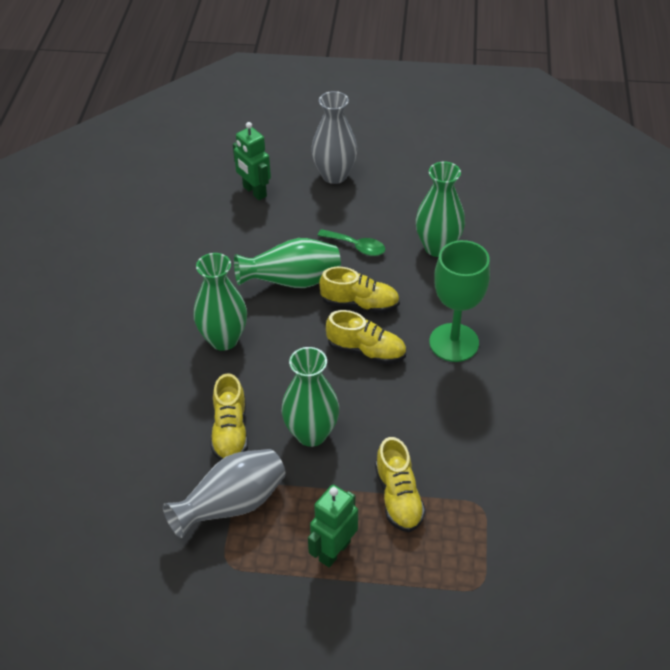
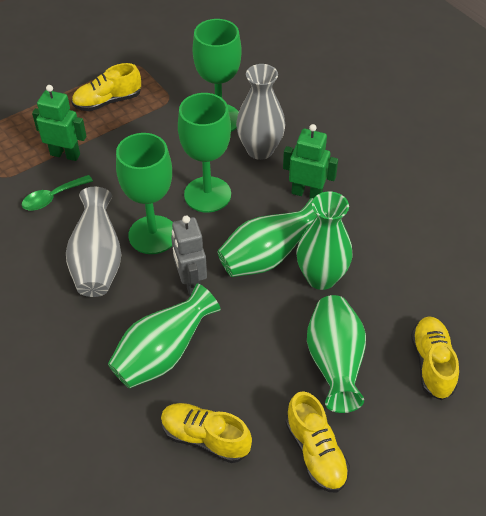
green goblet: 1 -> 3
grey robot: 0 -> 1

